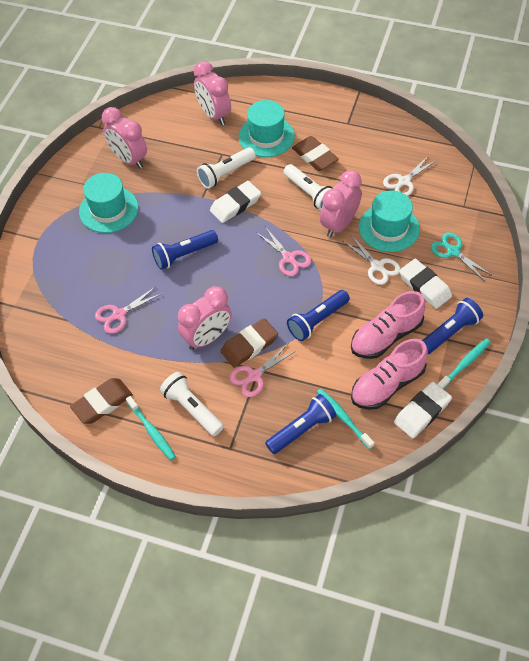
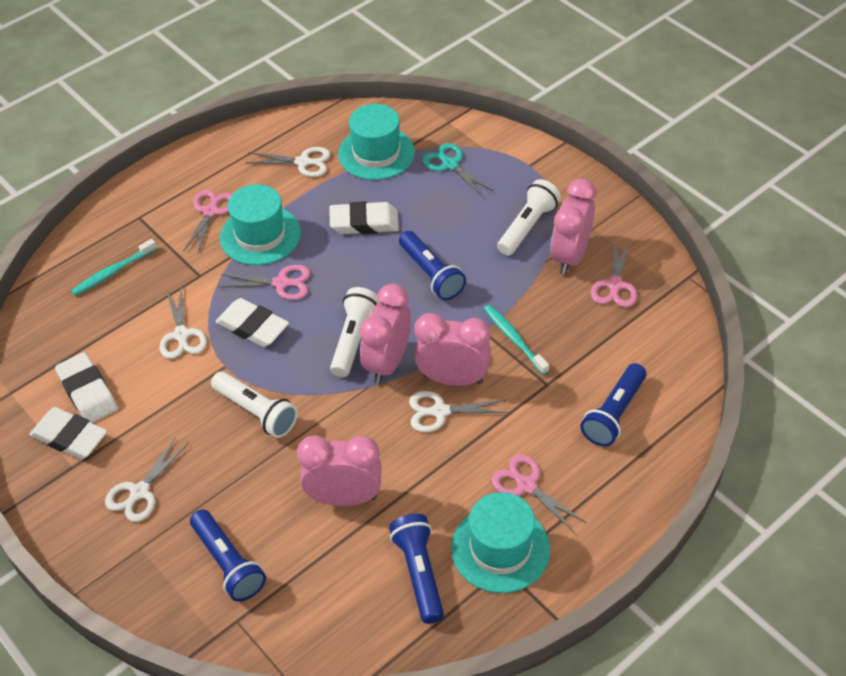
brown eraser: 3 -> 0
pink scissors: 3 -> 4
pink shoe: 2 -> 0
turquoise toothbrush: 3 -> 2
white eraser: 3 -> 4
white scissors: 2 -> 4

